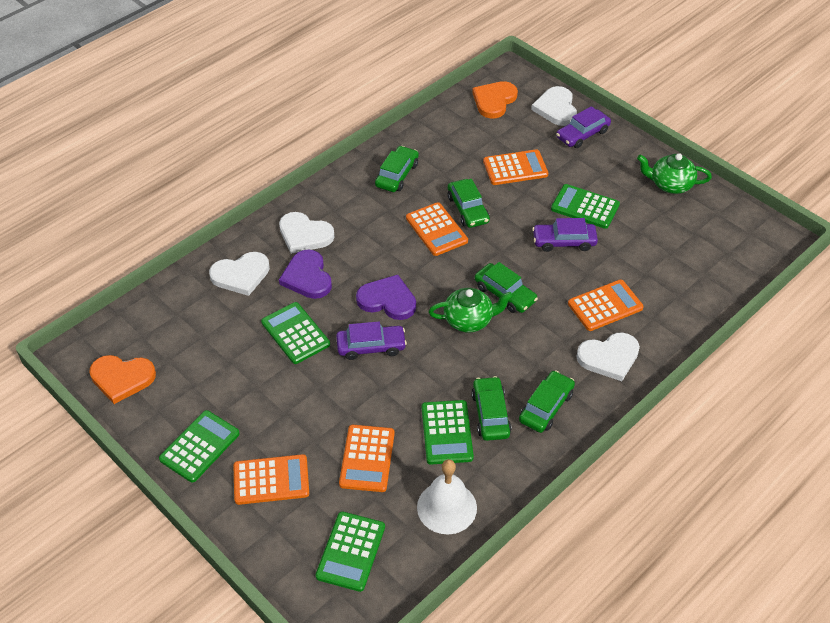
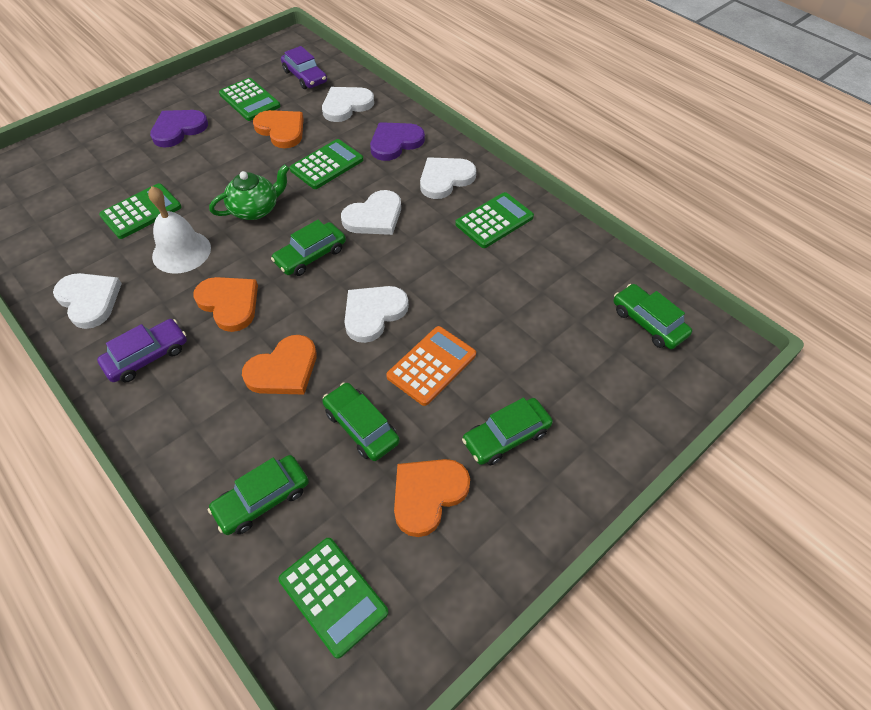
green teapot: 2 -> 1
orange calculator: 5 -> 1
orange heart: 2 -> 4
purple car: 3 -> 2
white heart: 4 -> 5

